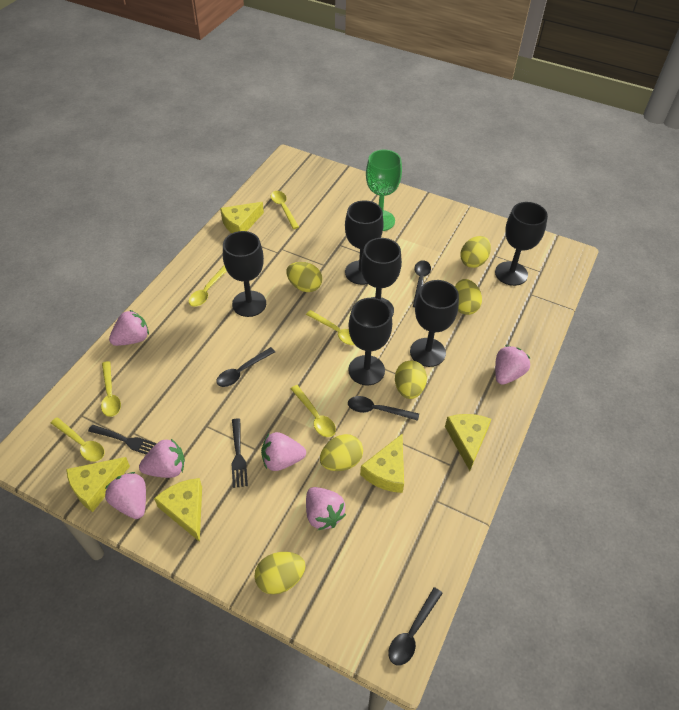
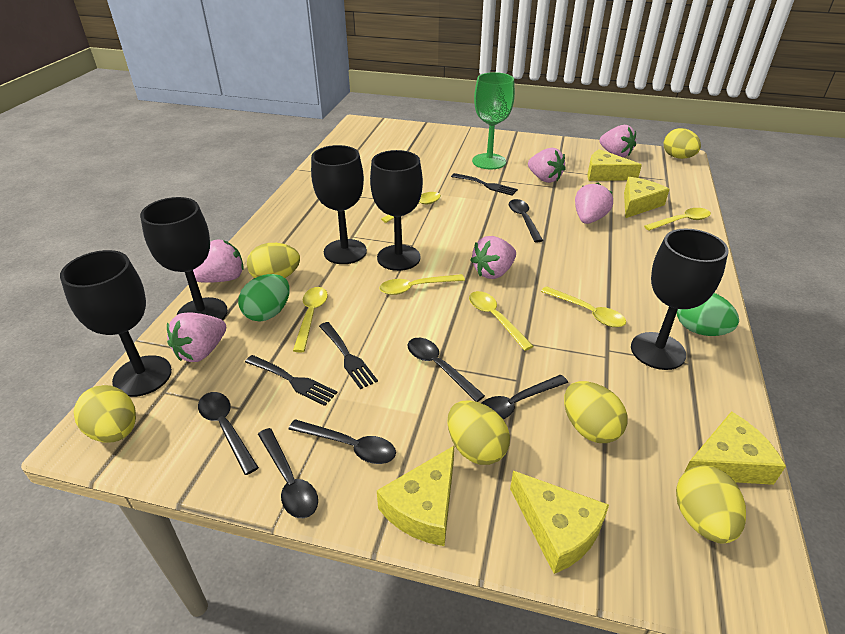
black fork: 2 -> 3
black goblet: 6 -> 5
black spoon: 4 -> 6
green egg: 0 -> 2

